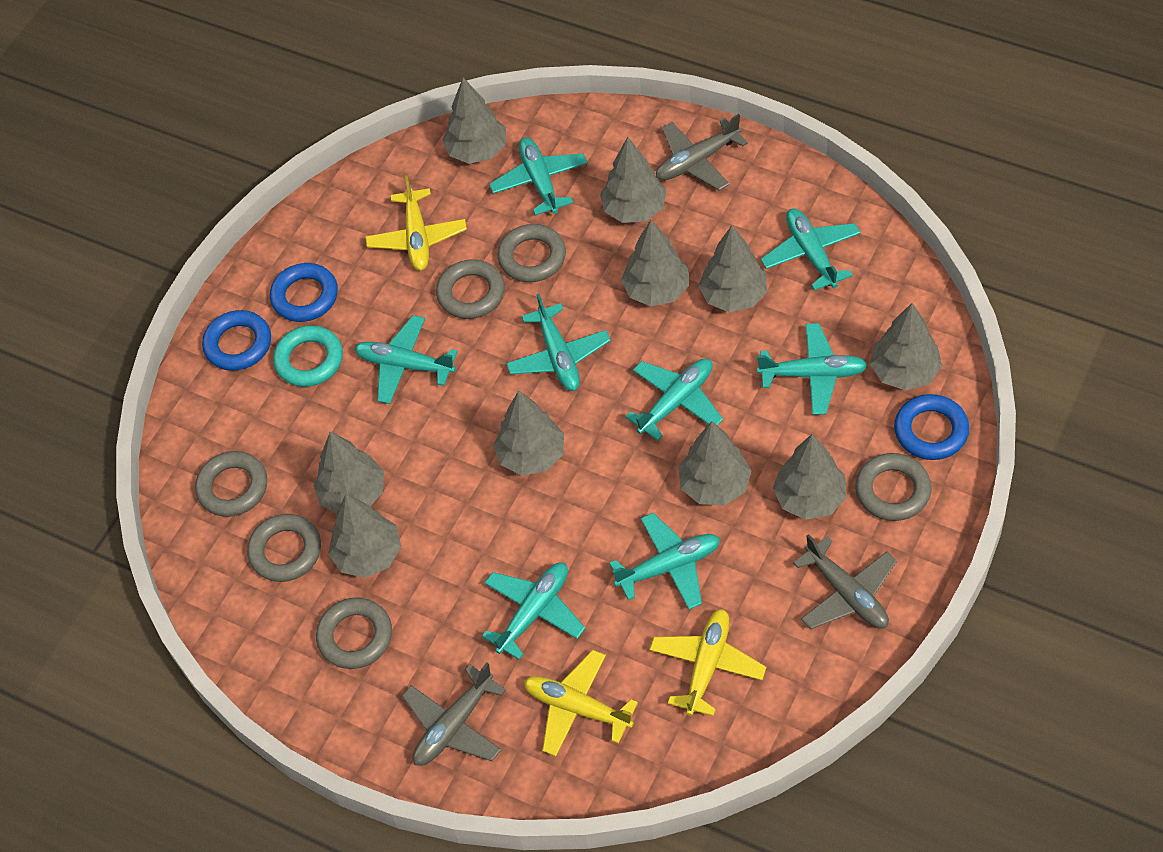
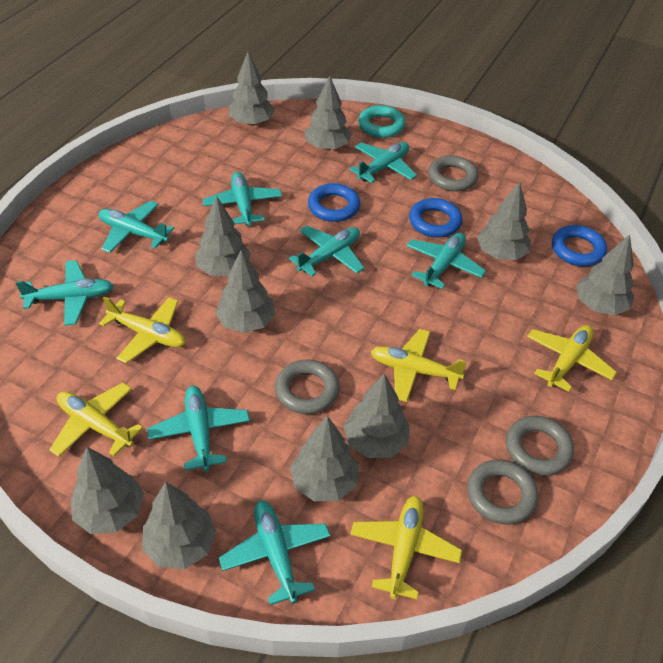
grey plane: 3 -> 0
grey ring: 6 -> 4
yellow plane: 3 -> 5

